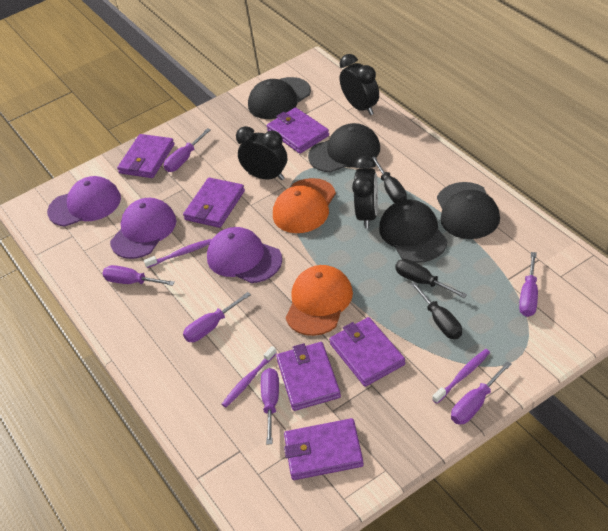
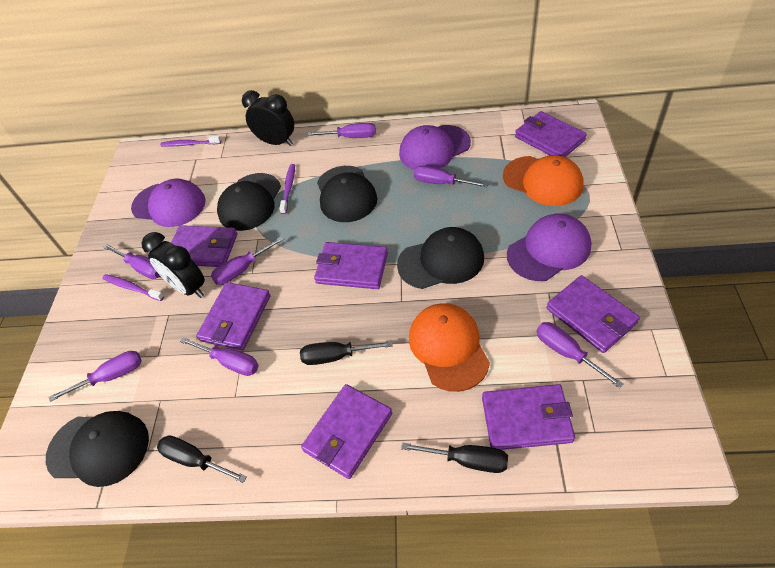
black clock: 3 -> 2
purple screwdriver: 6 -> 7
purple wallet: 6 -> 7

